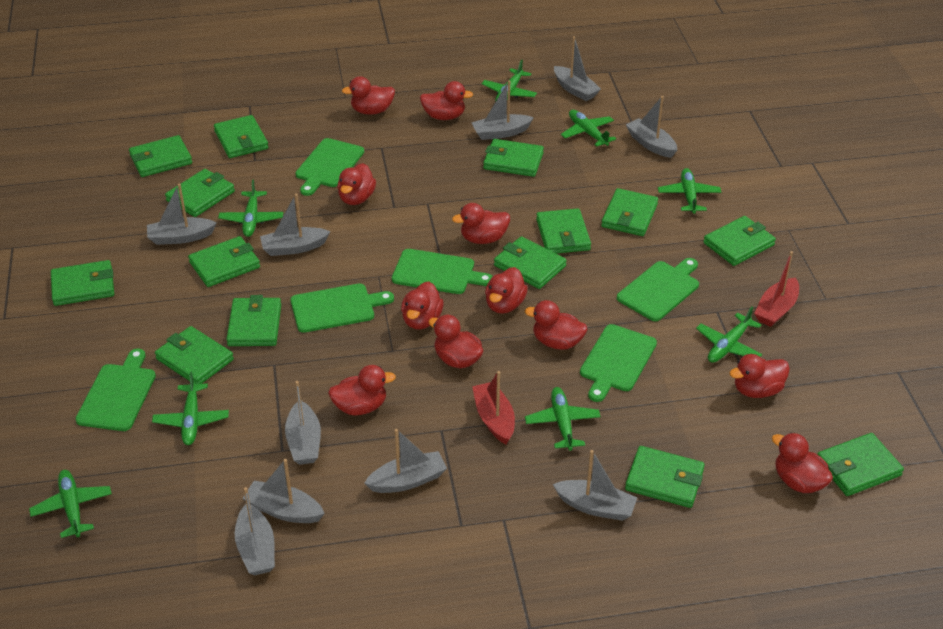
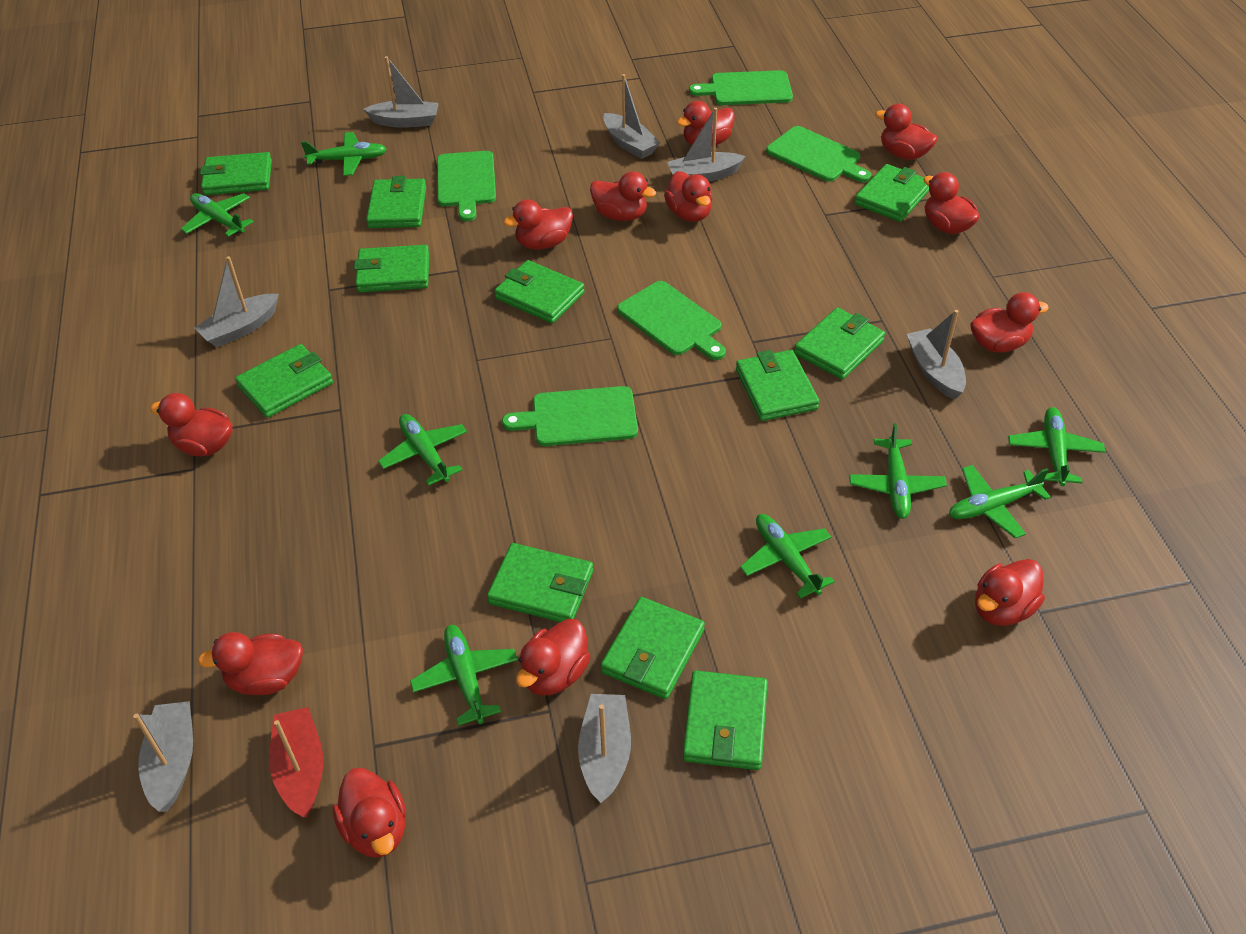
green cutting board: 6 -> 5
green wallet: 14 -> 11
grey boat: 10 -> 7
red boat: 2 -> 1
red duck: 11 -> 12

